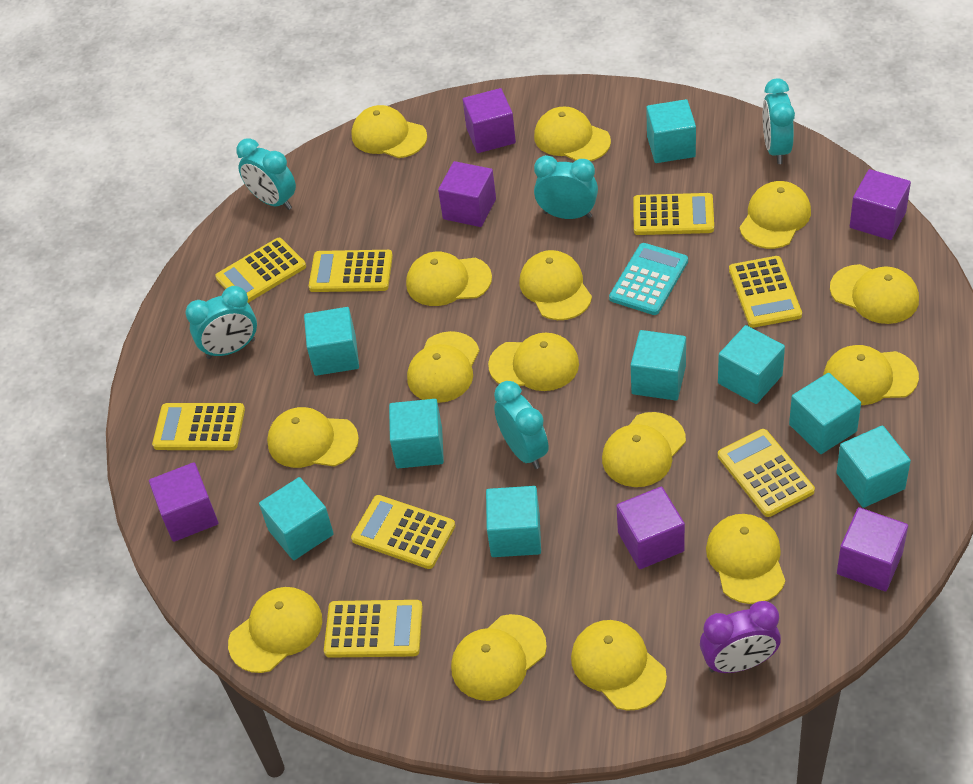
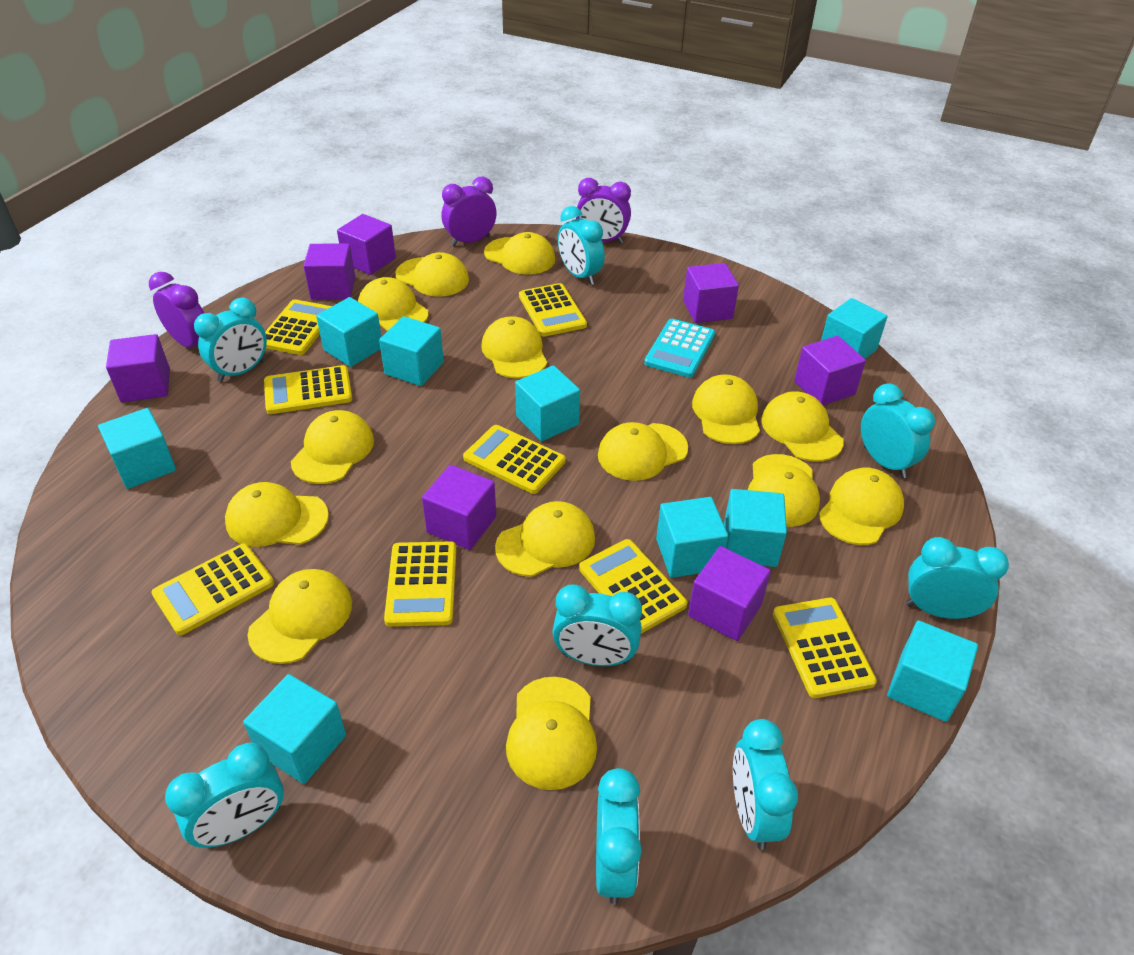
purple clock: 1 -> 3
purple cube: 6 -> 7
turquoise clock: 5 -> 8
yellow cap: 15 -> 14

